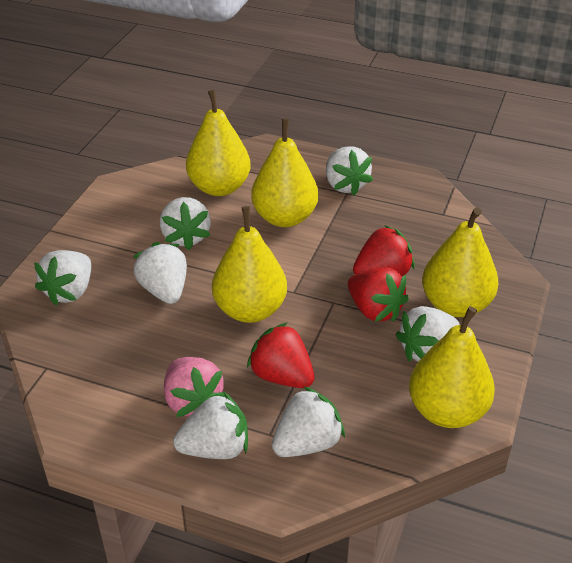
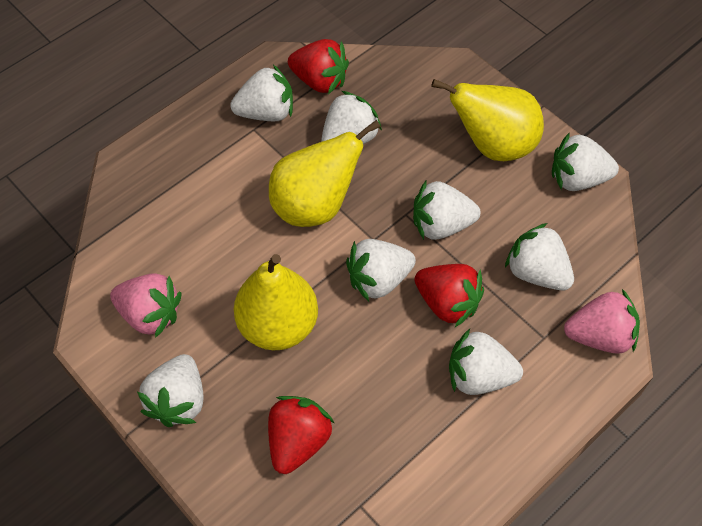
pink strawberry: 1 -> 2
white strawberry: 7 -> 8
yellow pear: 5 -> 3

